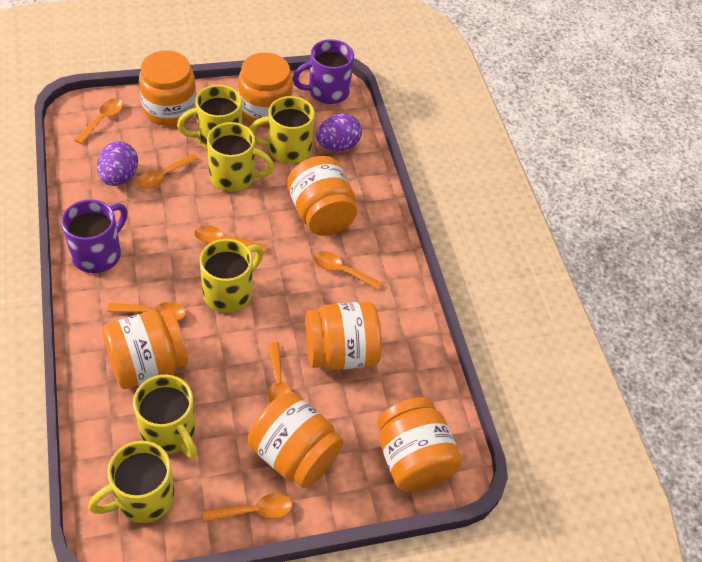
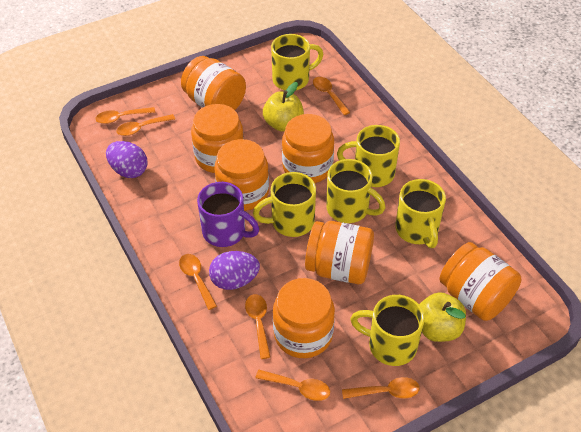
purple mug: 2 -> 1
yellow apple: 0 -> 2

